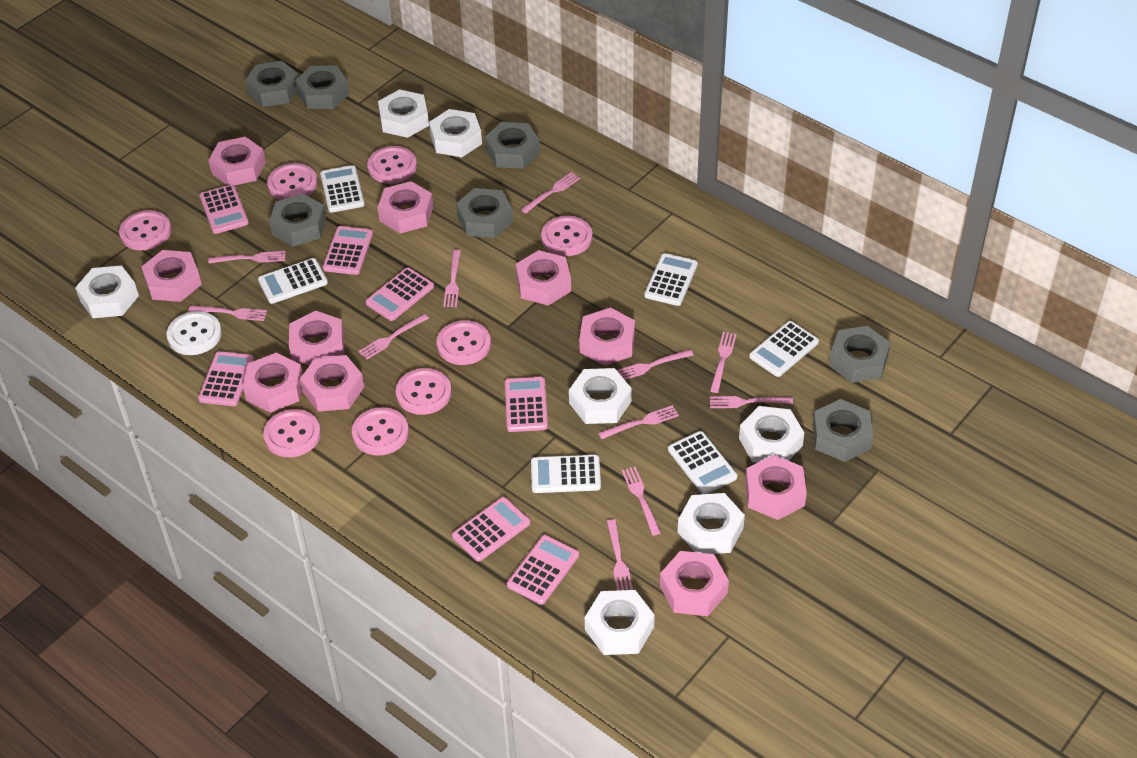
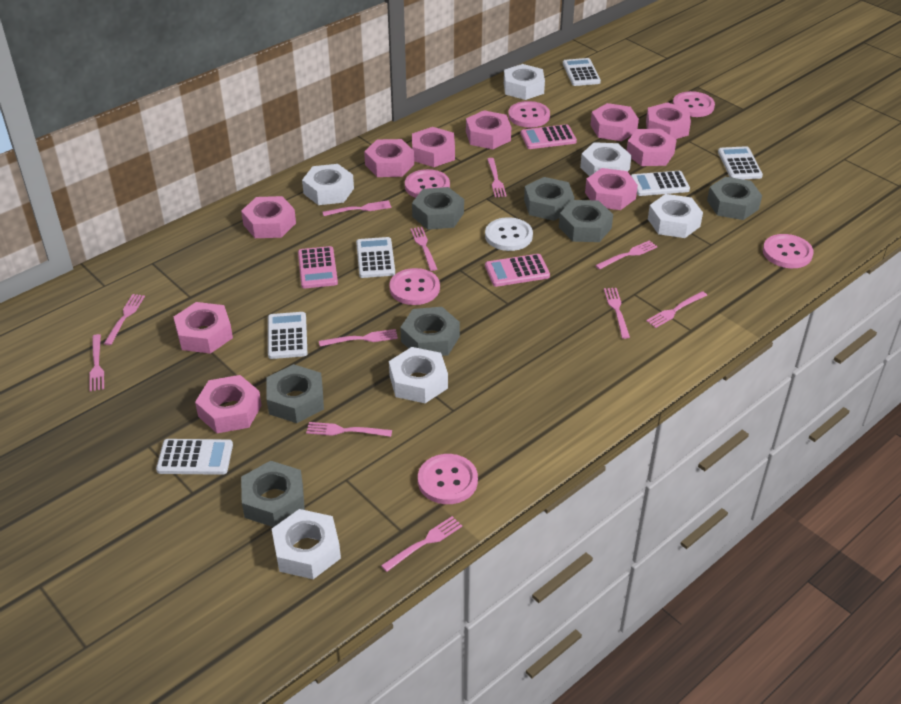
pink button: 8 -> 6
pink calculator: 7 -> 3
white nut: 7 -> 6

